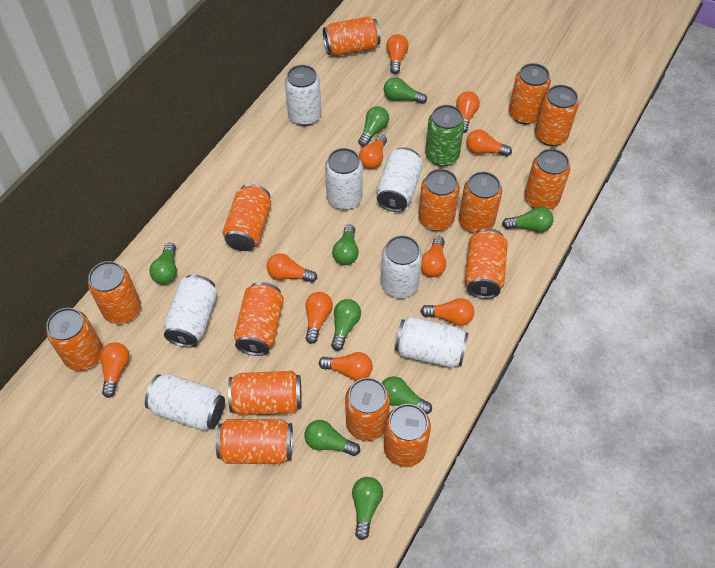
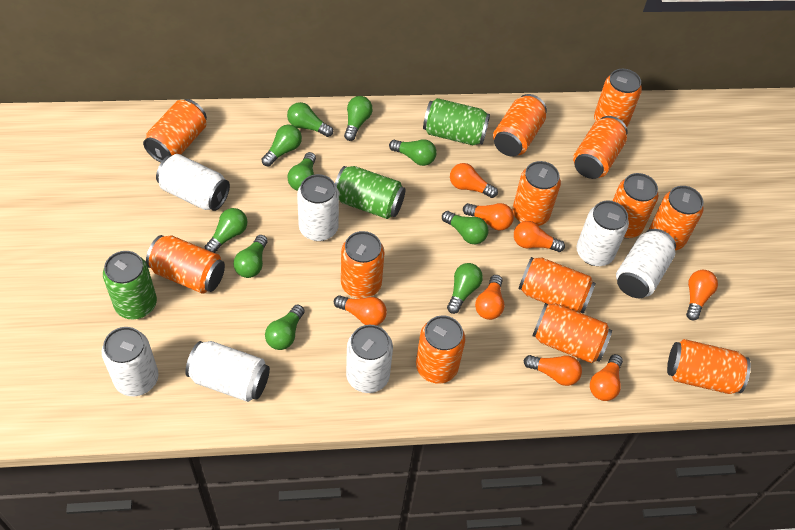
green can: 1 -> 3
green light bulb: 9 -> 10
orange can: 15 -> 13
orange light bulb: 10 -> 8

